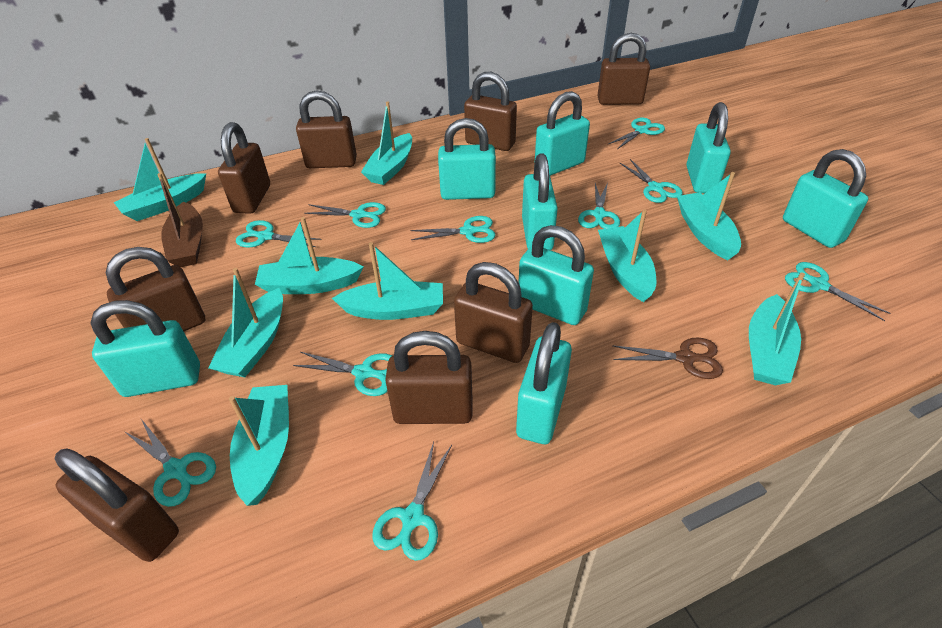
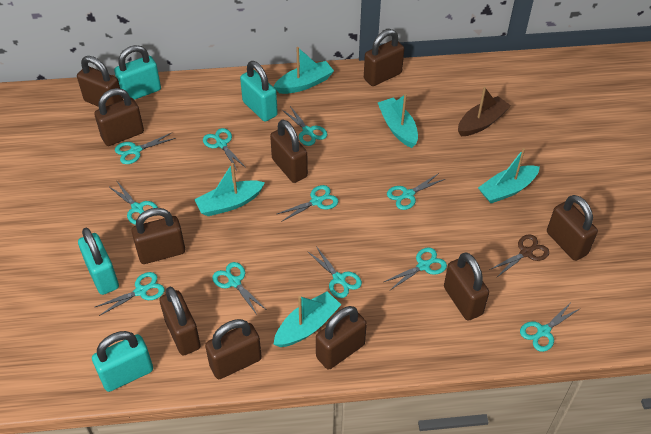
brown padlock: 8 -> 10
turquoise boat: 9 -> 5
turquoise padlock: 8 -> 4
turquoise scissors: 10 -> 11

